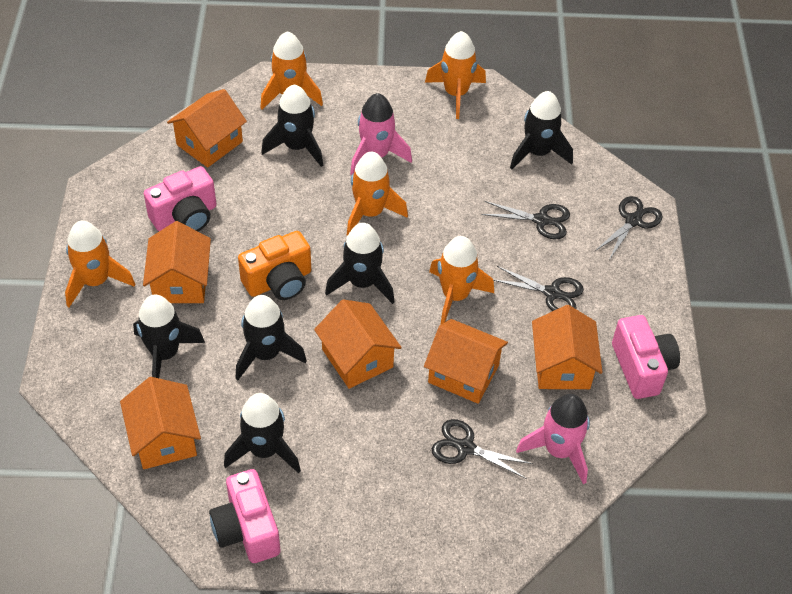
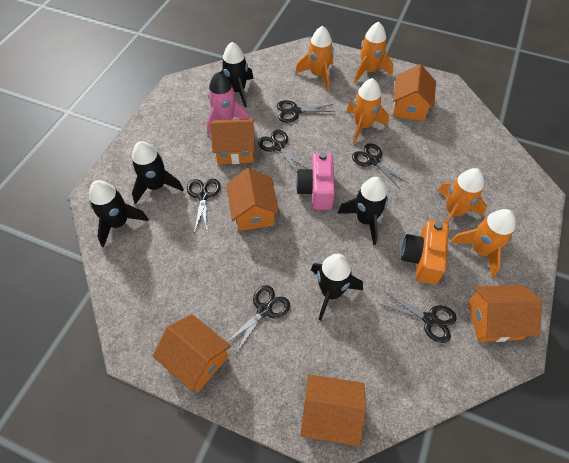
black rocket: 6 -> 5
black scissors: 4 -> 6
pink camera: 3 -> 1
pink rocket: 2 -> 1

